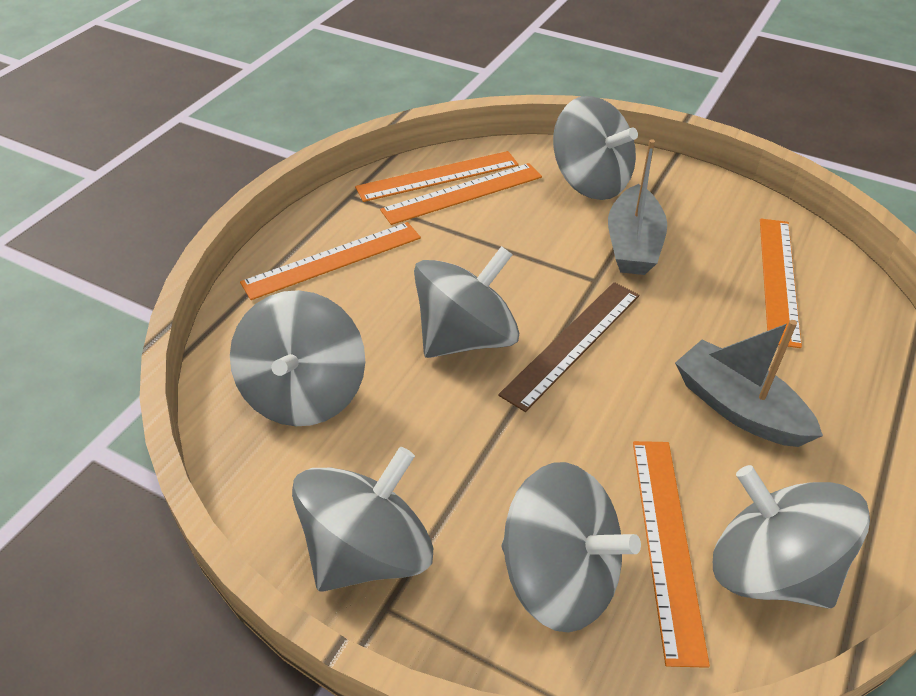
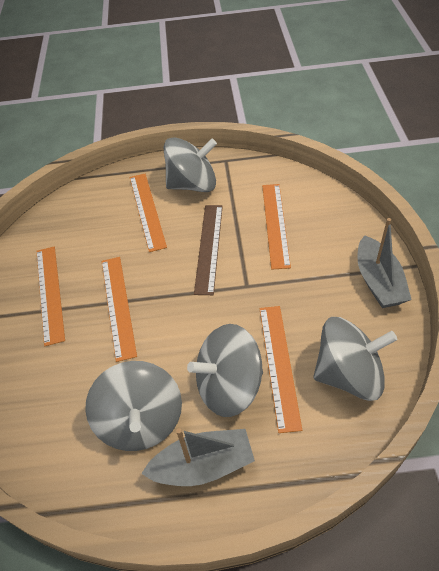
grey spinning top: 6 -> 4

